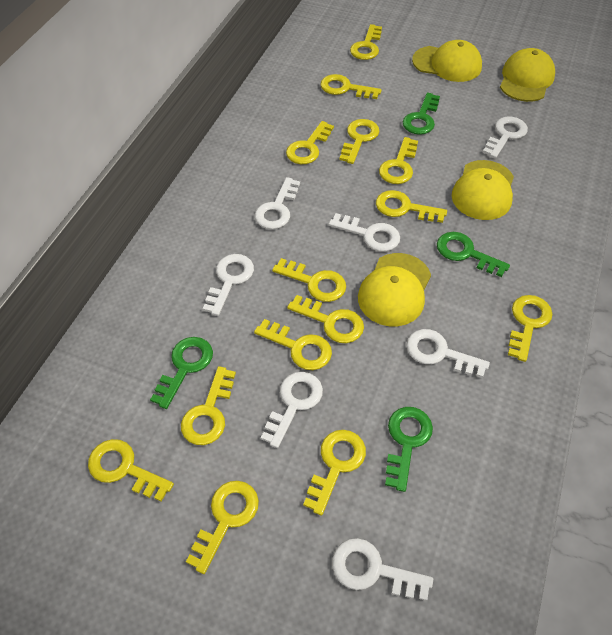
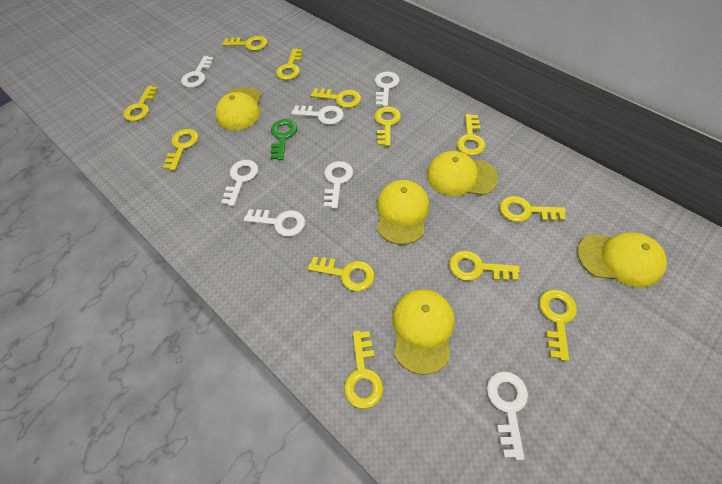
green key: 4 -> 1
yellow cap: 4 -> 5
yellow key: 14 -> 12

